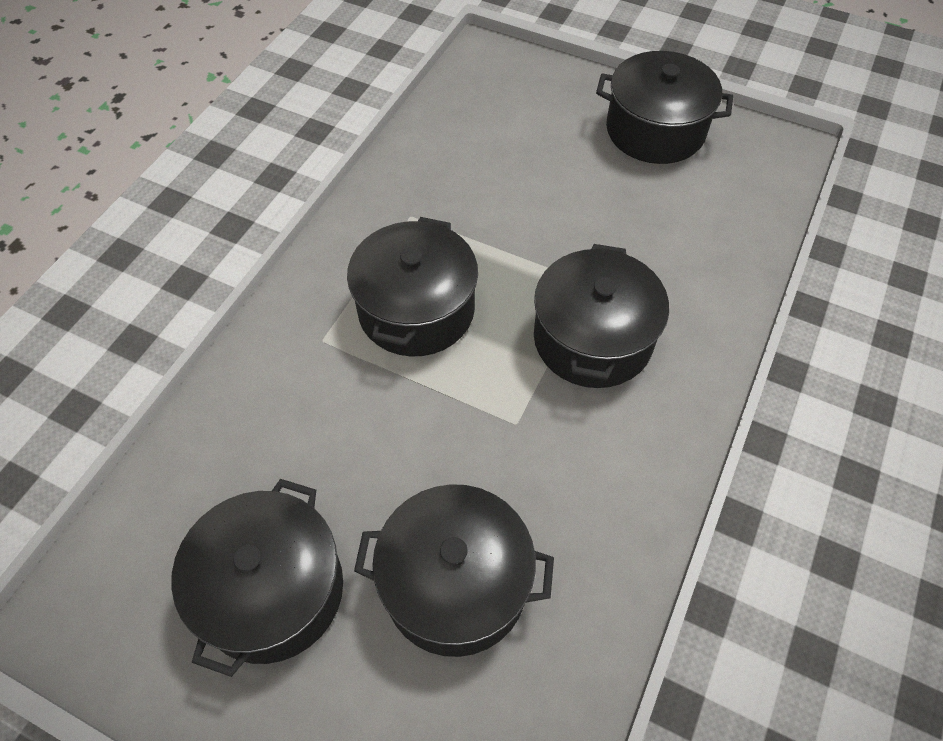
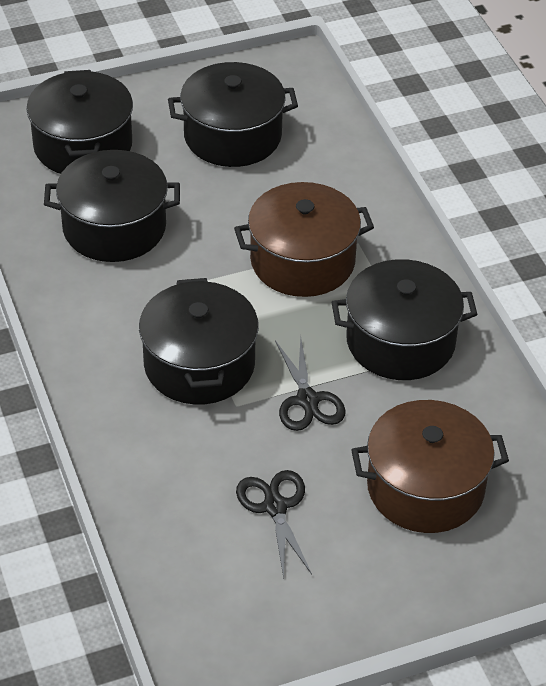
black scissors: 0 -> 2
brown pot: 0 -> 2

